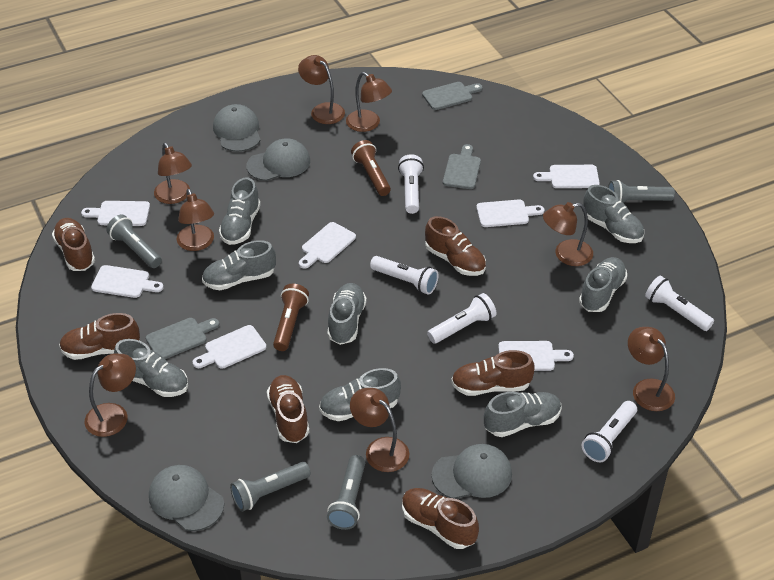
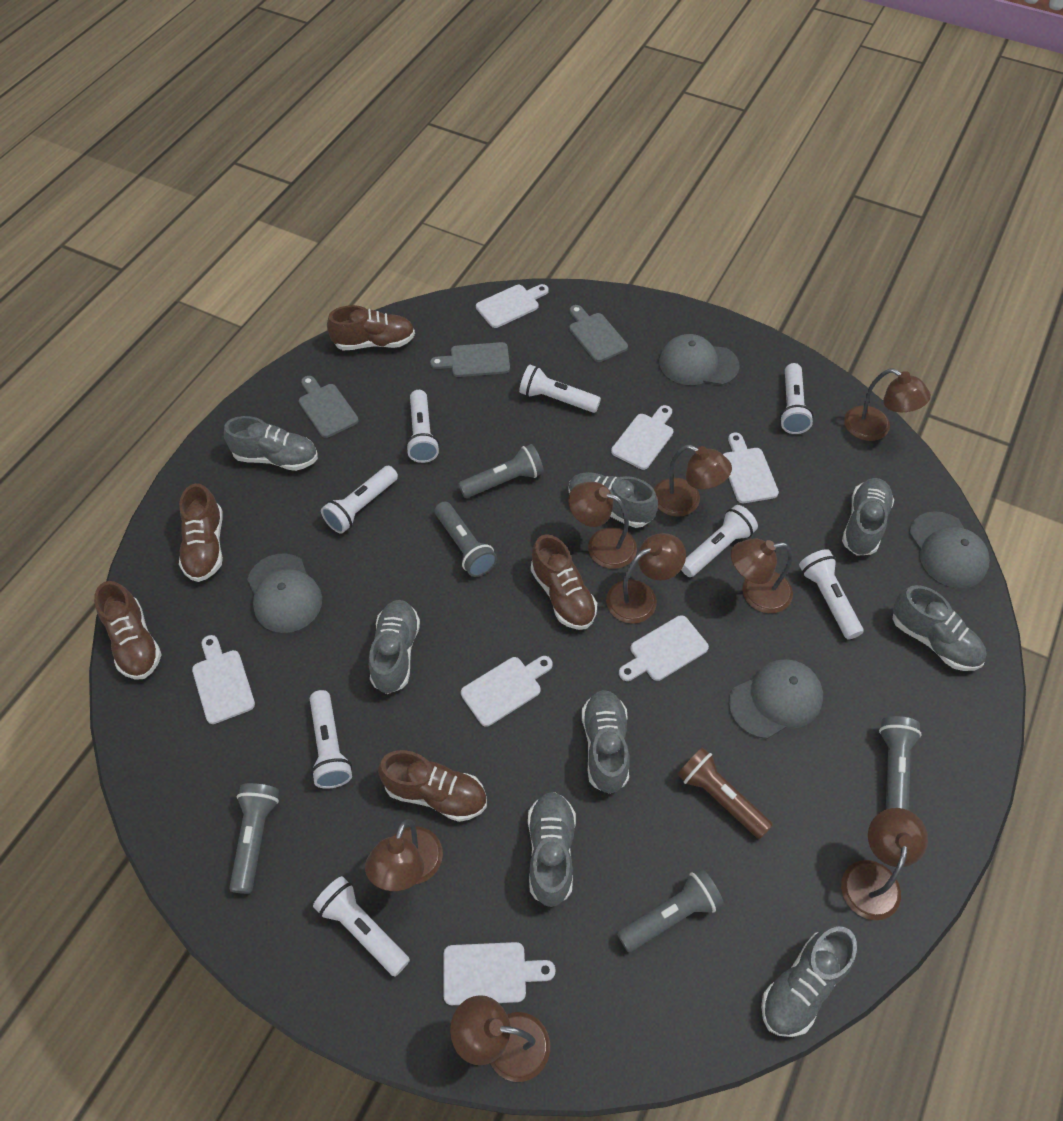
brown flashlight: 2 -> 1
brown shoe: 6 -> 5
grey flashlight: 4 -> 5
white flashlight: 5 -> 8

